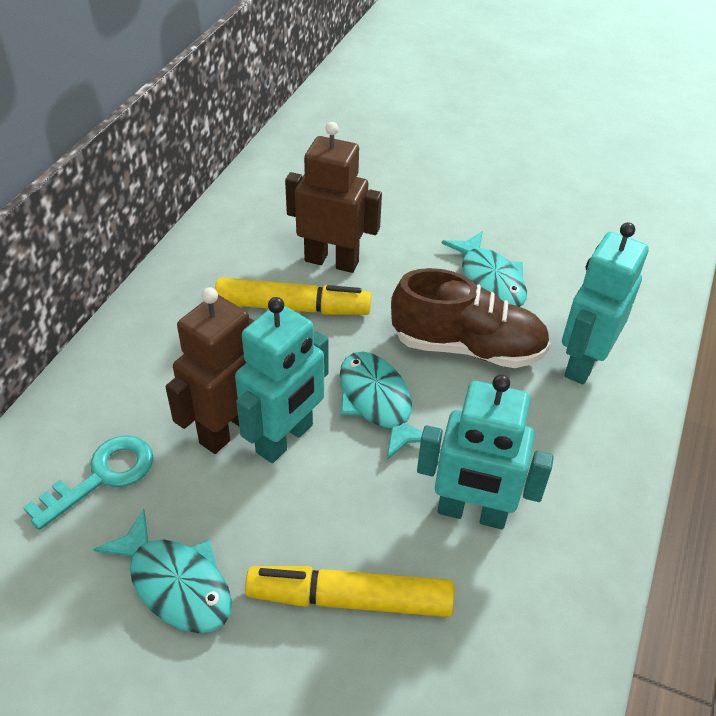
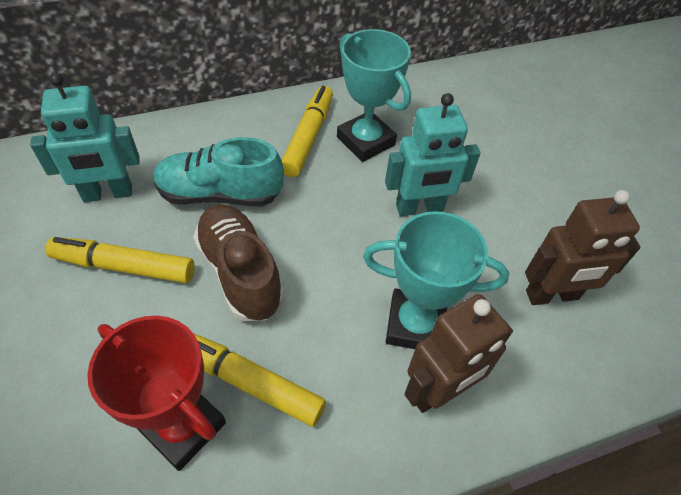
red trophy: 0 -> 1
turquoise fish: 3 -> 0
turquoise key: 1 -> 0
turquoise robot: 3 -> 2
turquoise shoe: 0 -> 1
turquoise trophy: 0 -> 2
yellow marker: 2 -> 3

